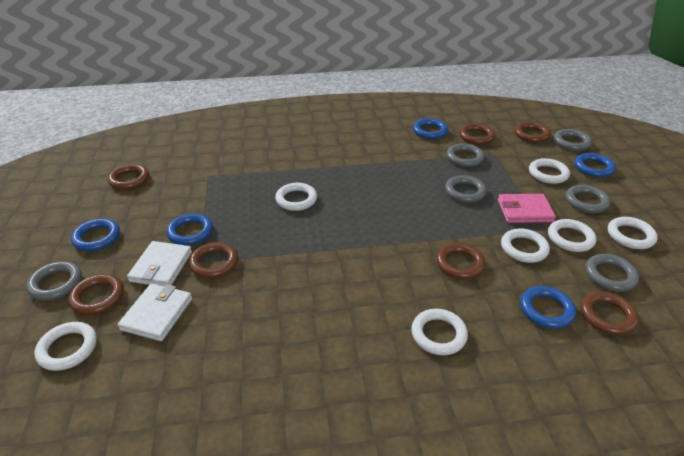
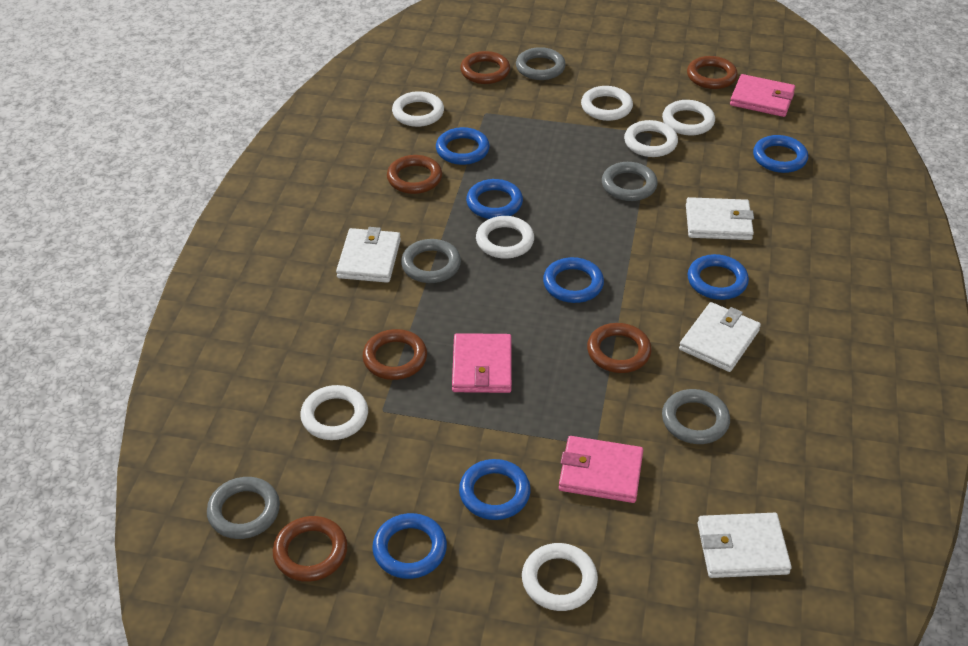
blue ring: 5 -> 7
brown ring: 7 -> 6
grey ring: 6 -> 5
pink wallet: 1 -> 3
white wallet: 2 -> 4

